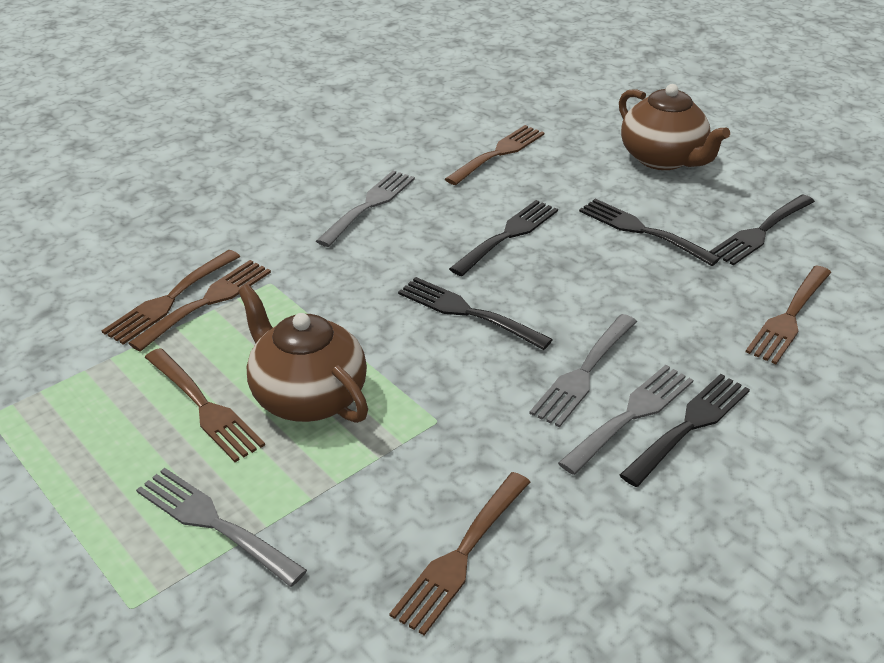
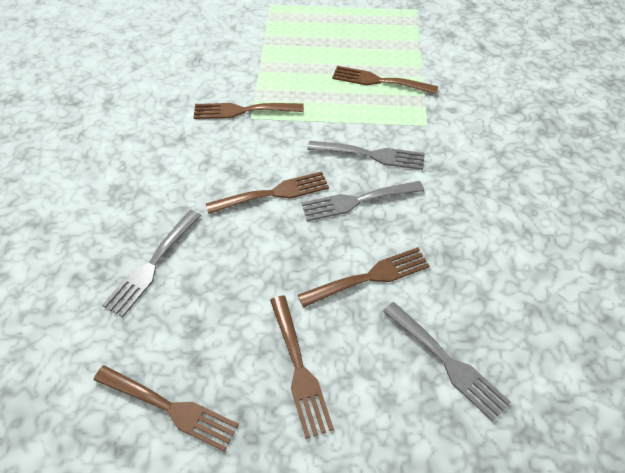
black fork: 5 -> 0
brown teapot: 2 -> 0

